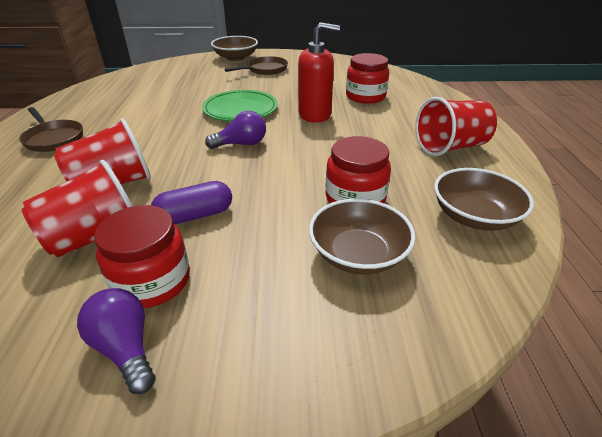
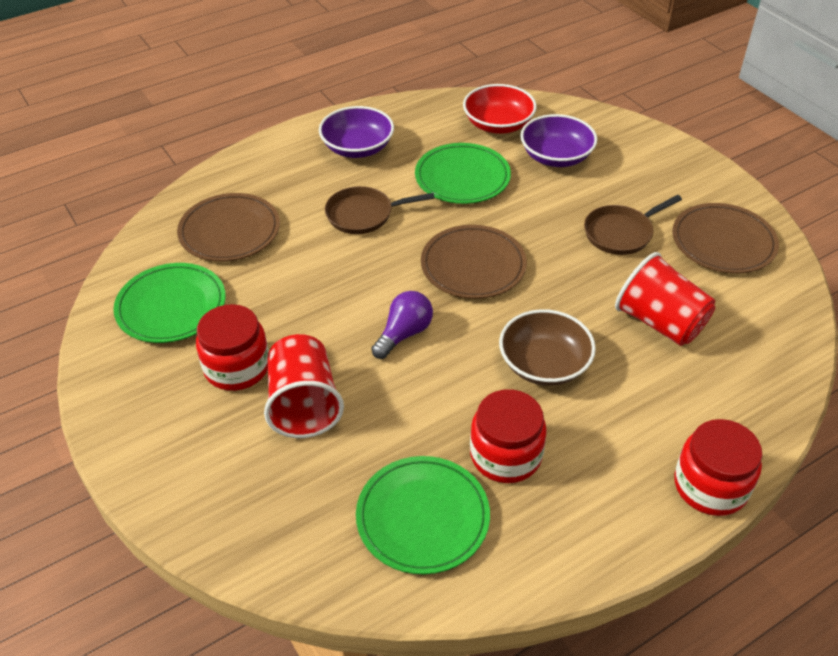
brown bowl: 3 -> 1
brown plate: 0 -> 3
green plate: 1 -> 3
purple bowl: 0 -> 2
purple capsule: 1 -> 0
purple light bulb: 2 -> 1
red bowl: 0 -> 1
red cup: 3 -> 2
red soap dispenser: 1 -> 0

